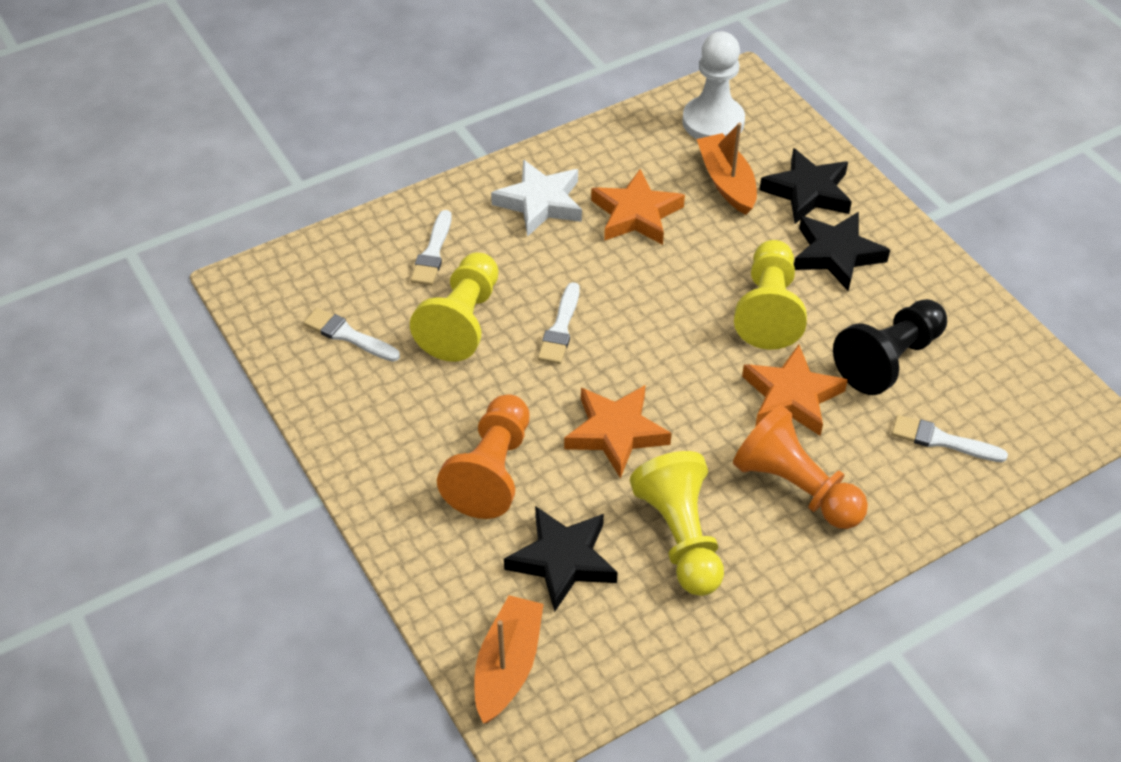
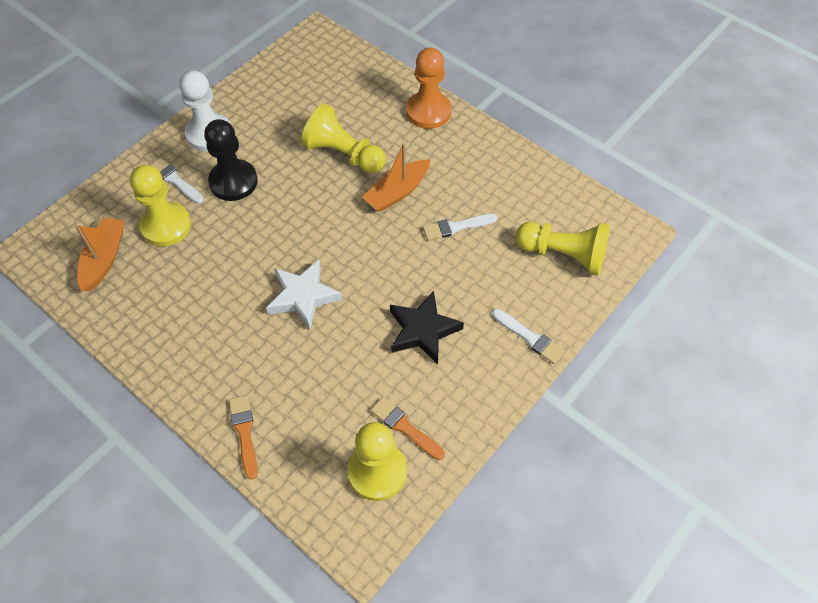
black star: 3 -> 1
orange brush: 0 -> 2
orange pawn: 2 -> 1
orange star: 3 -> 0
white brush: 4 -> 3
yellow pawn: 3 -> 4

